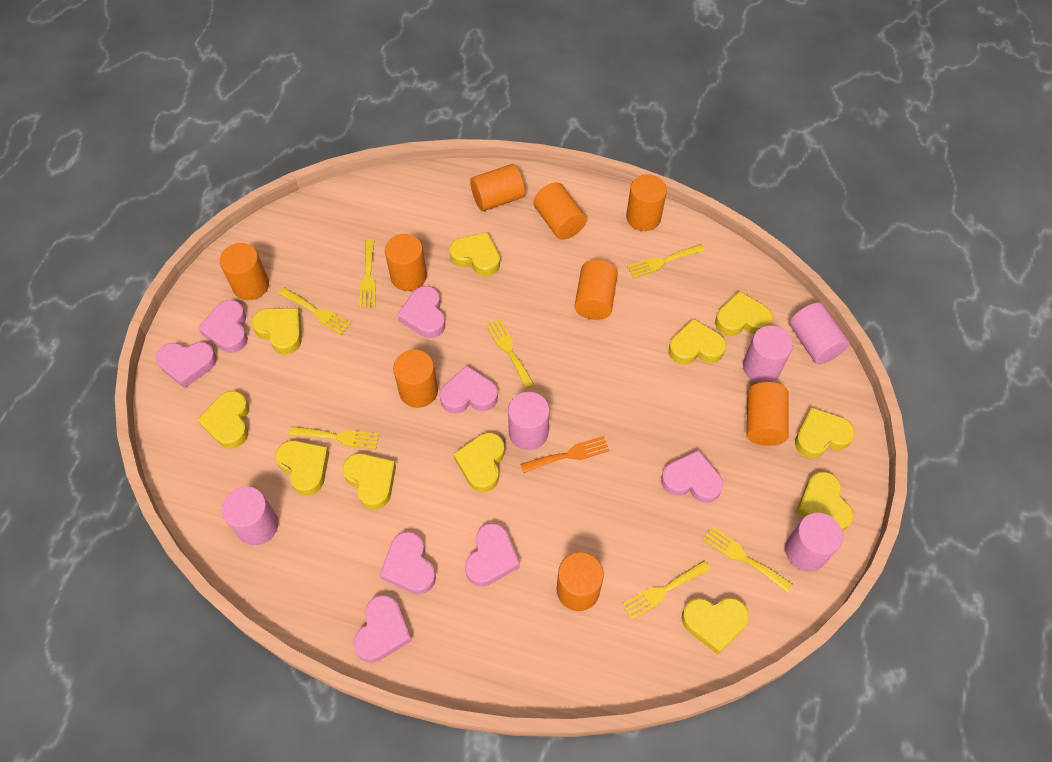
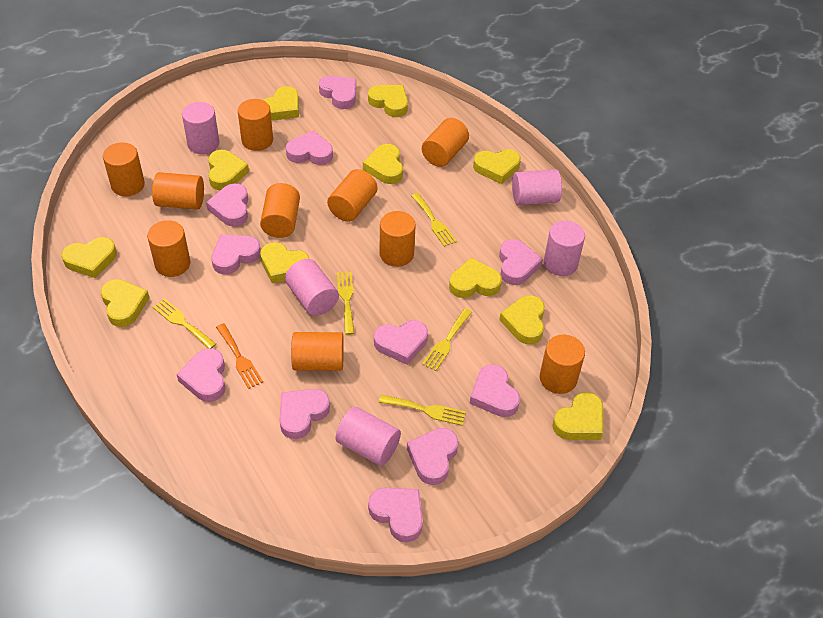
orange cylinder: 9 -> 10
pink heart: 8 -> 11
yellow fork: 7 -> 5

